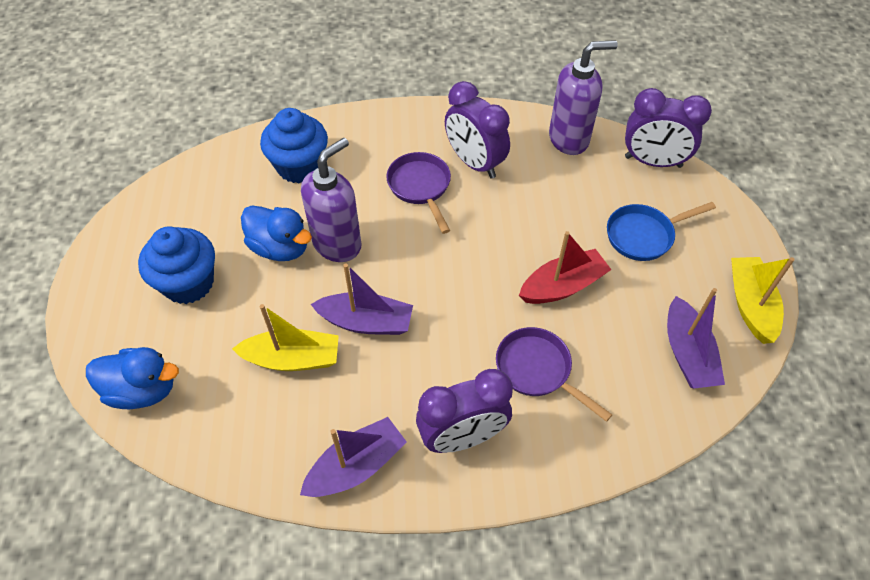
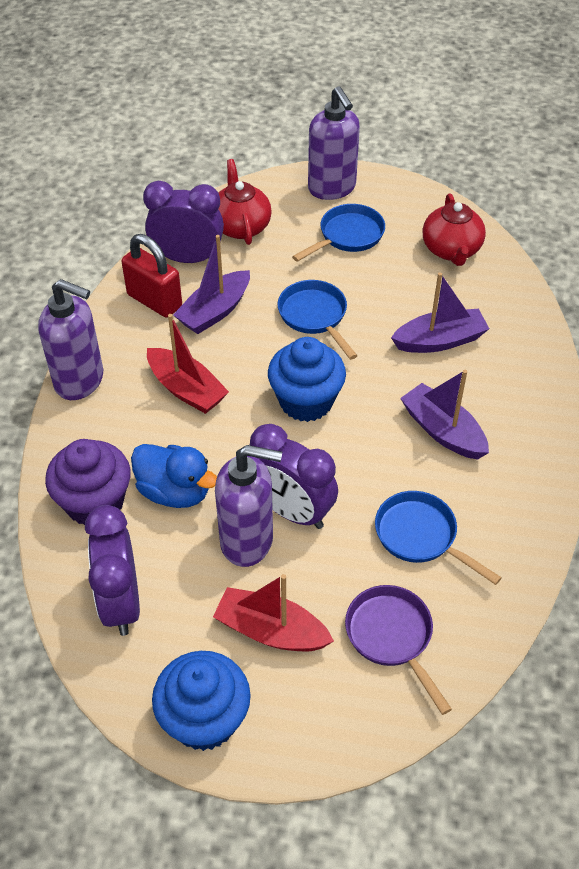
blue duck: 2 -> 1
blue pan: 1 -> 3
purple cupcake: 0 -> 1
purple pan: 2 -> 1
purple soap dispenser: 2 -> 3
red boat: 1 -> 2
red padlock: 0 -> 1
red teapot: 0 -> 2
yellow boat: 2 -> 0

